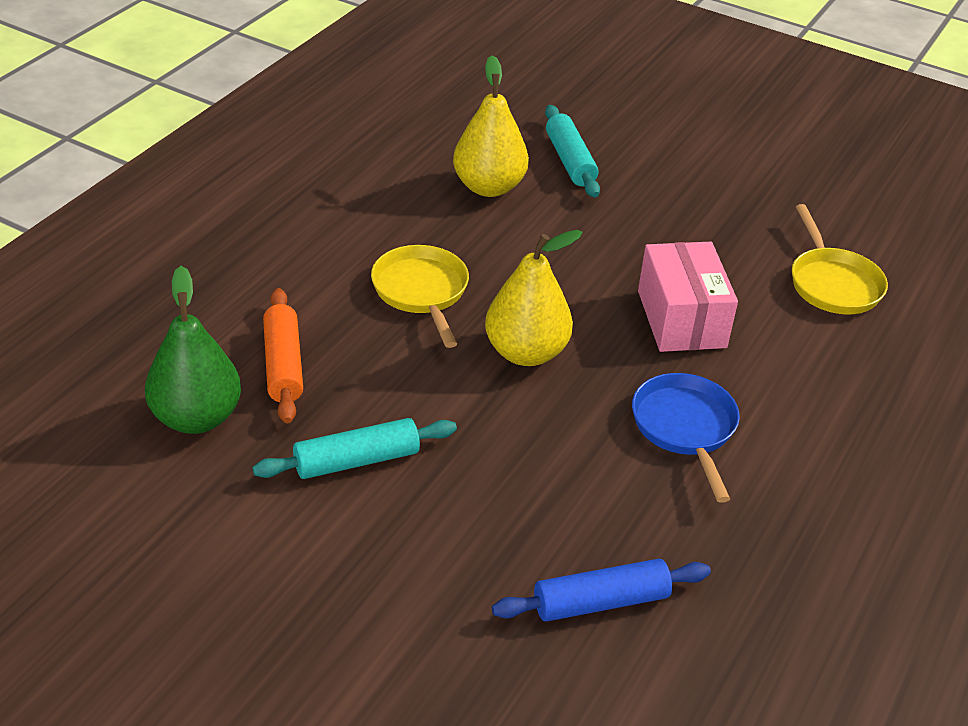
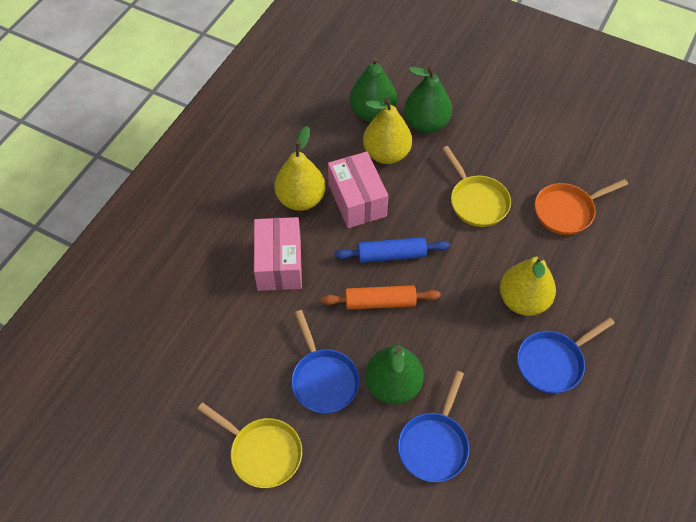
blue pan: 1 -> 3
green pear: 1 -> 3
orange pan: 0 -> 1
pink box: 1 -> 2
turquoise rolling pin: 2 -> 0
yellow pear: 2 -> 3

